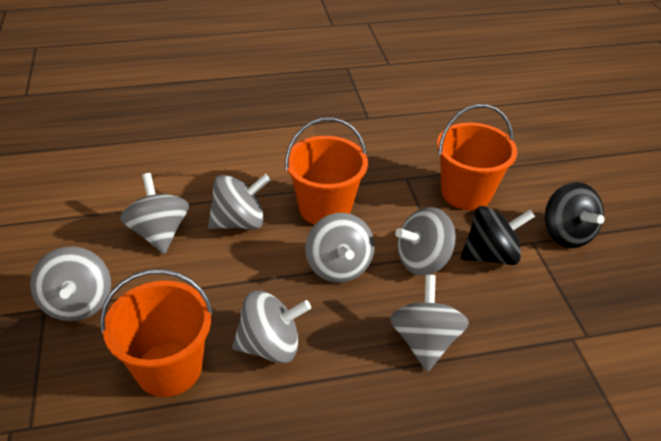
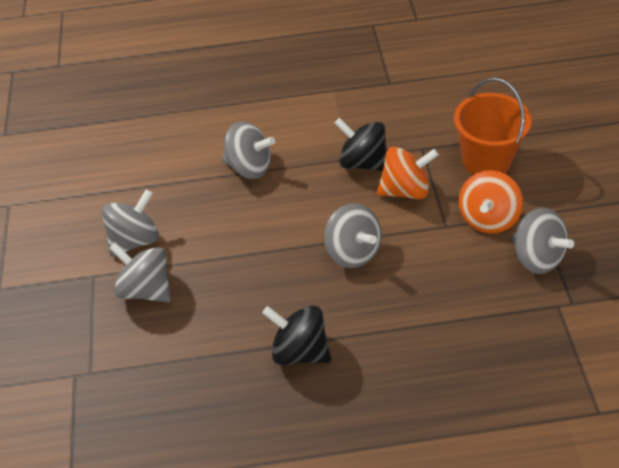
grey spinning top: 7 -> 5
orange bucket: 3 -> 1
orange spinning top: 0 -> 2

